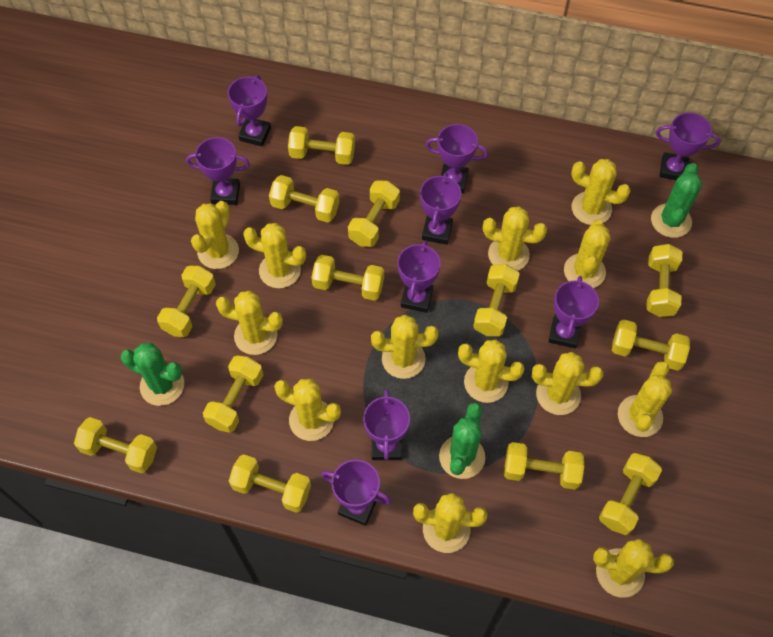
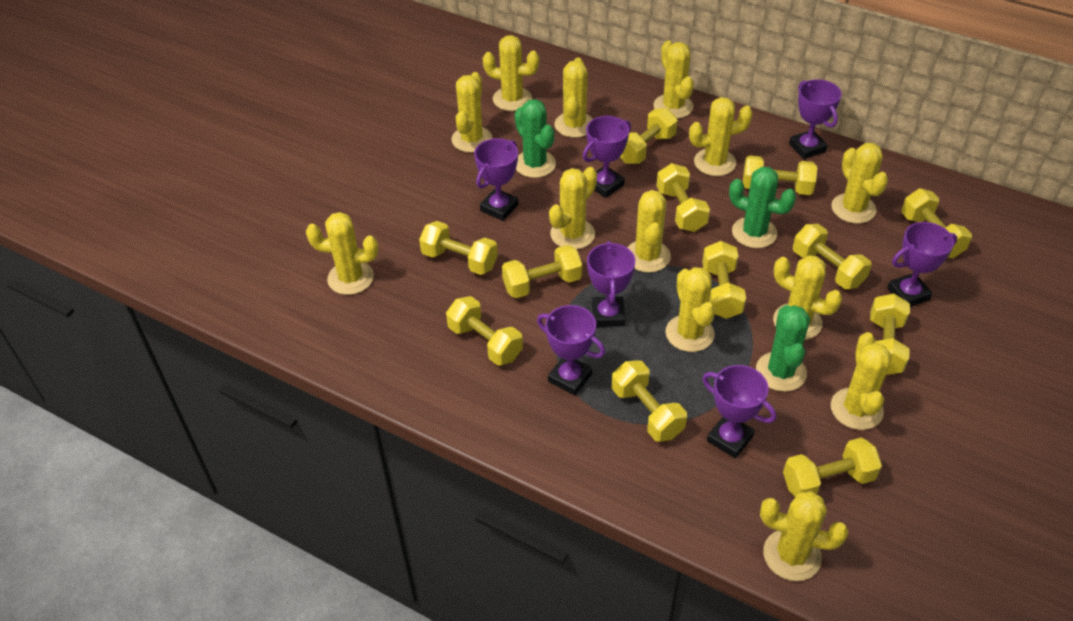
purple trophy: 9 -> 7
yellow dumbbell: 13 -> 12

